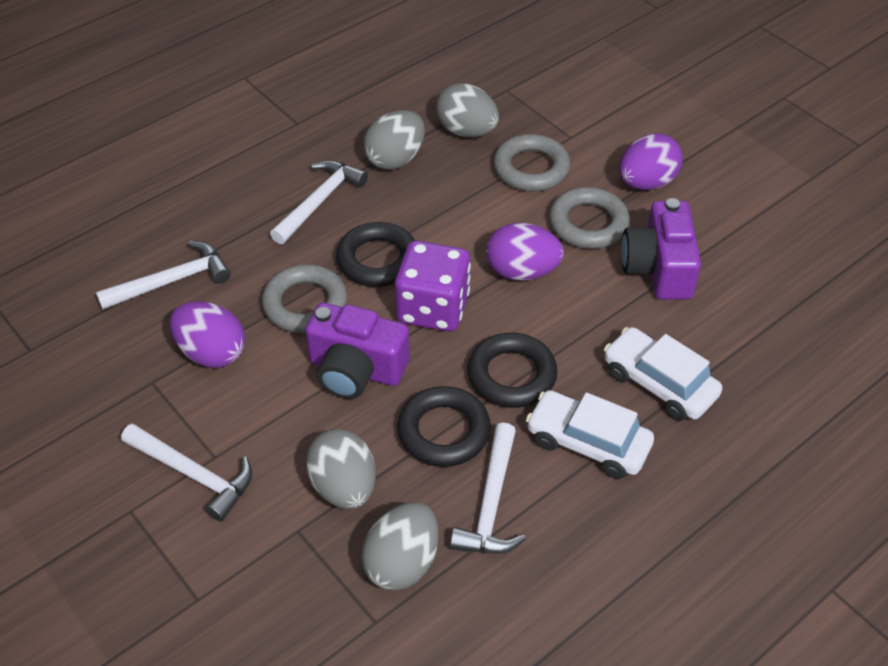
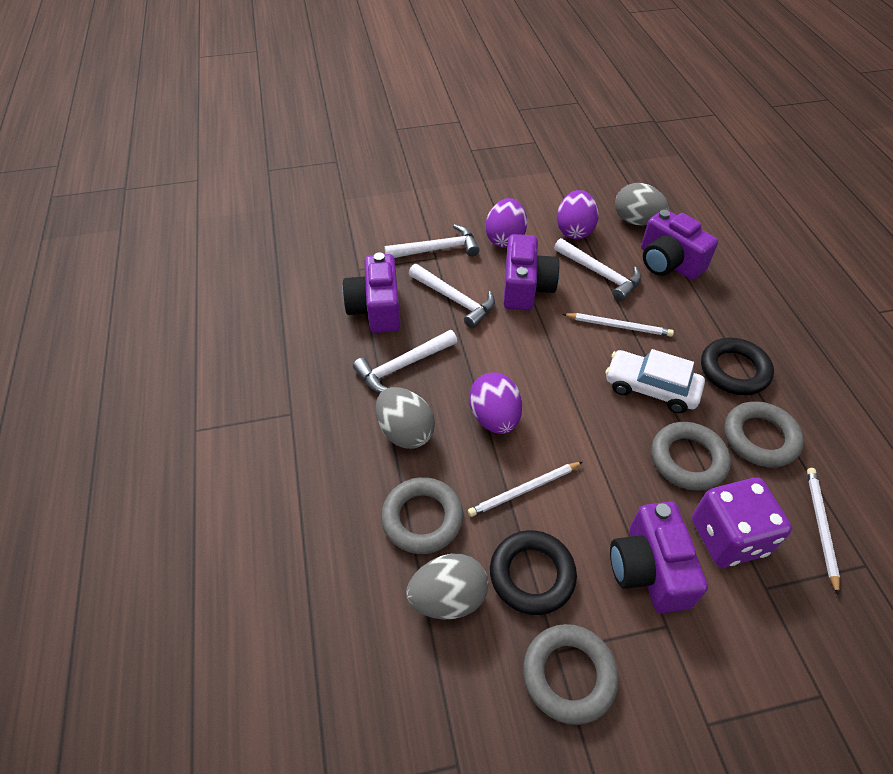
black ring: 3 -> 2
grey egg: 4 -> 3
grey ring: 3 -> 4
purple camera: 2 -> 4
white car: 2 -> 1
white pencil: 0 -> 3

